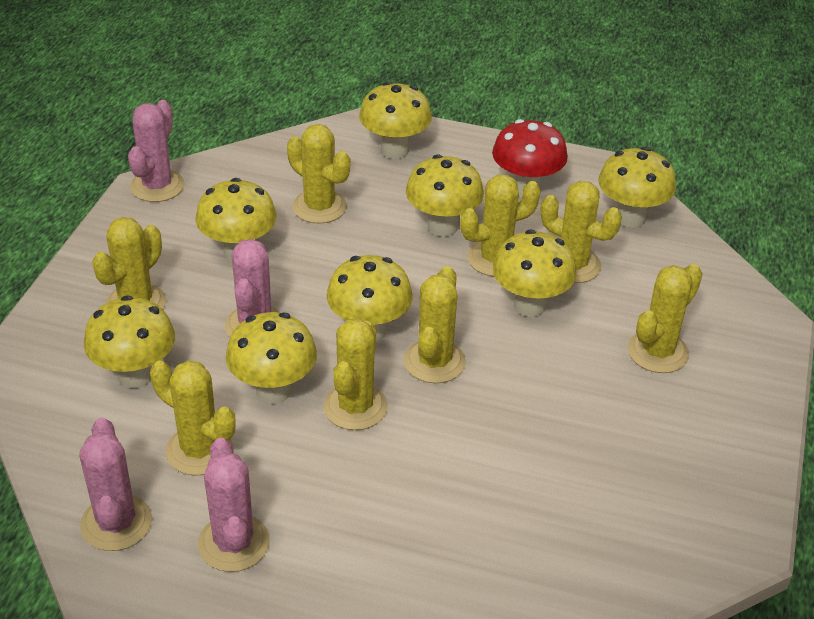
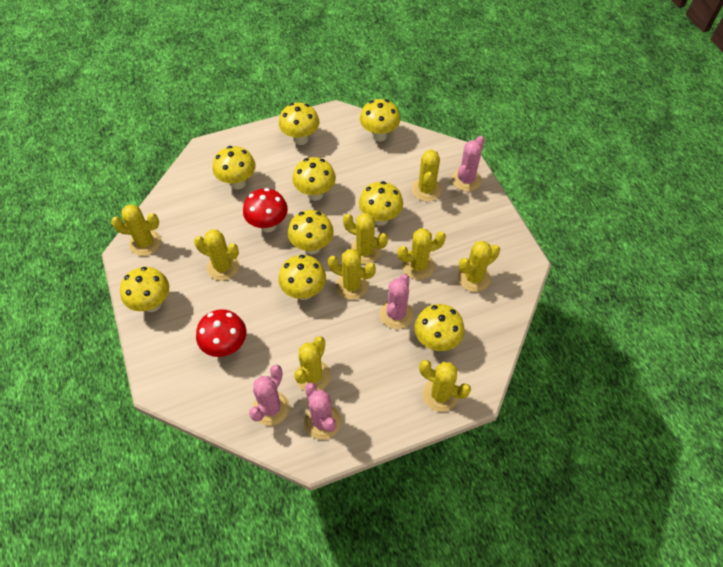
red mushroom: 1 -> 2
yellow cactus: 8 -> 9
yellow mushroom: 8 -> 9

